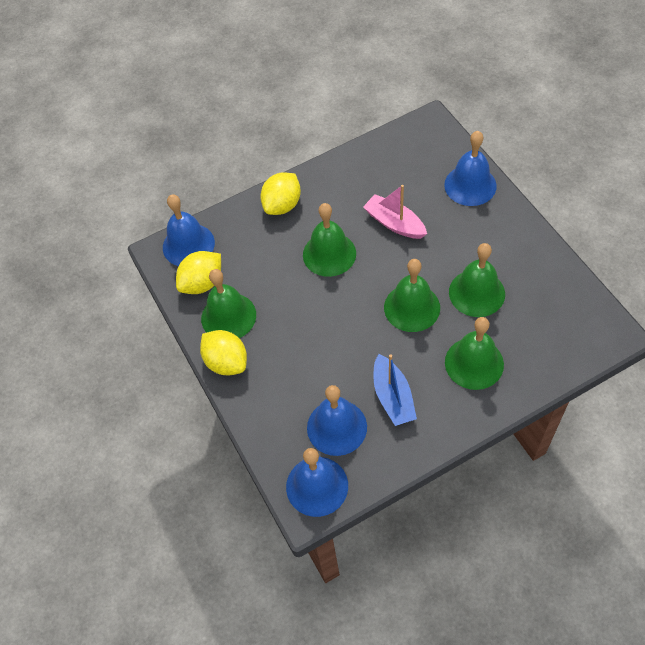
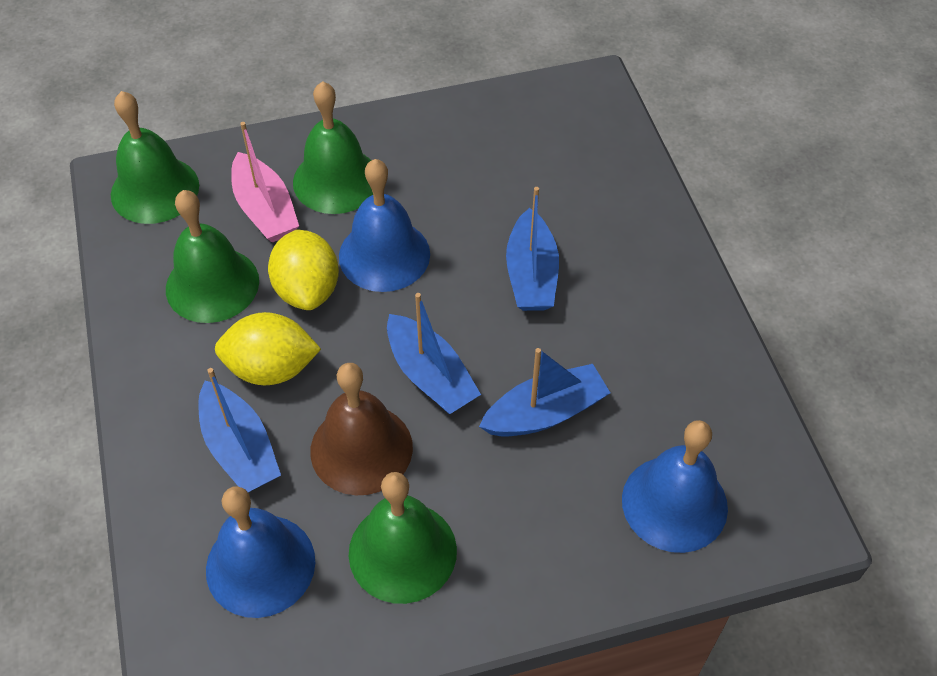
blue bell: 4 -> 3
blue boat: 1 -> 4
brown bell: 0 -> 1
green bell: 5 -> 4
yellow lemon: 3 -> 2

